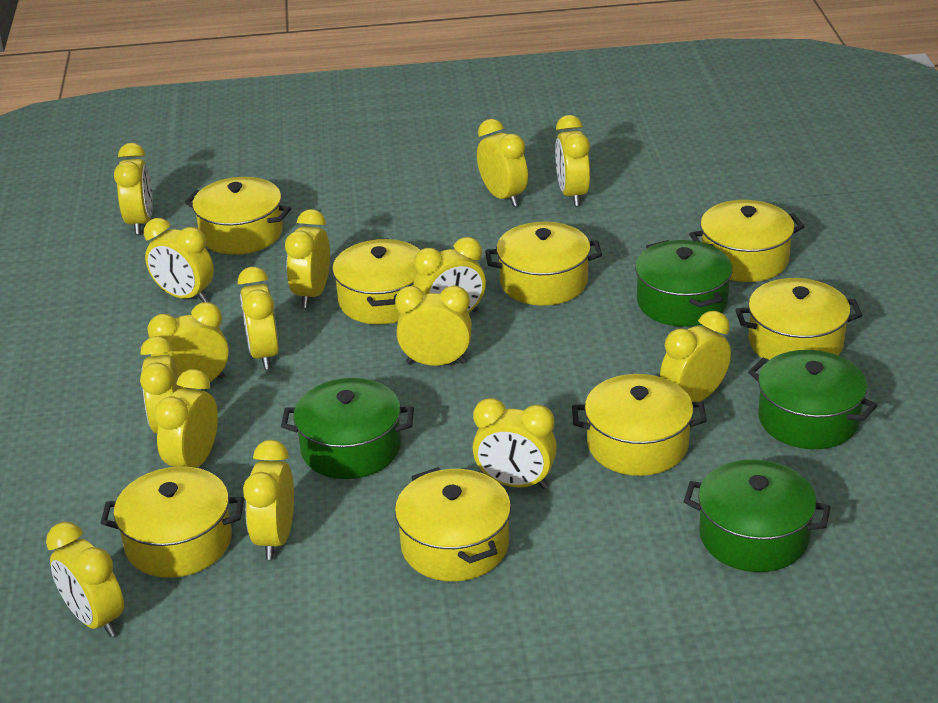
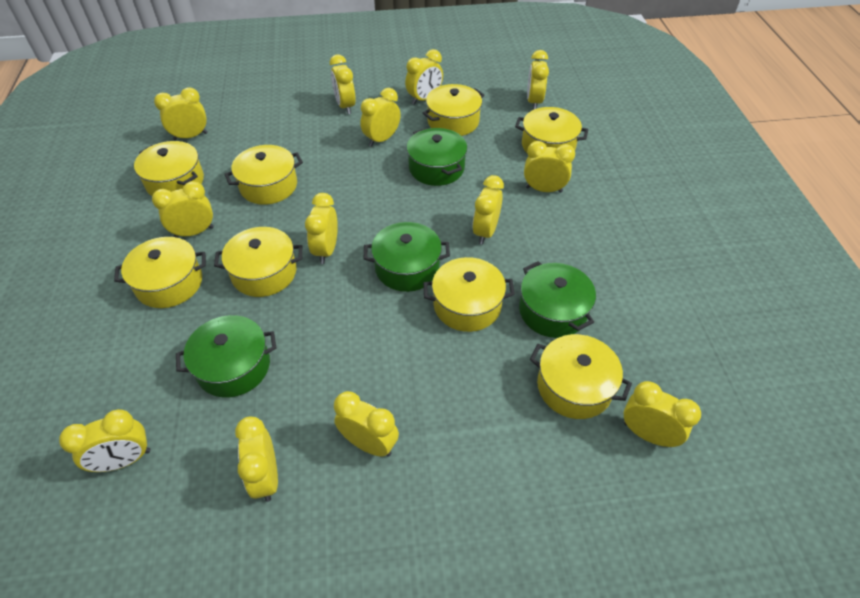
yellow clock: 15 -> 13

